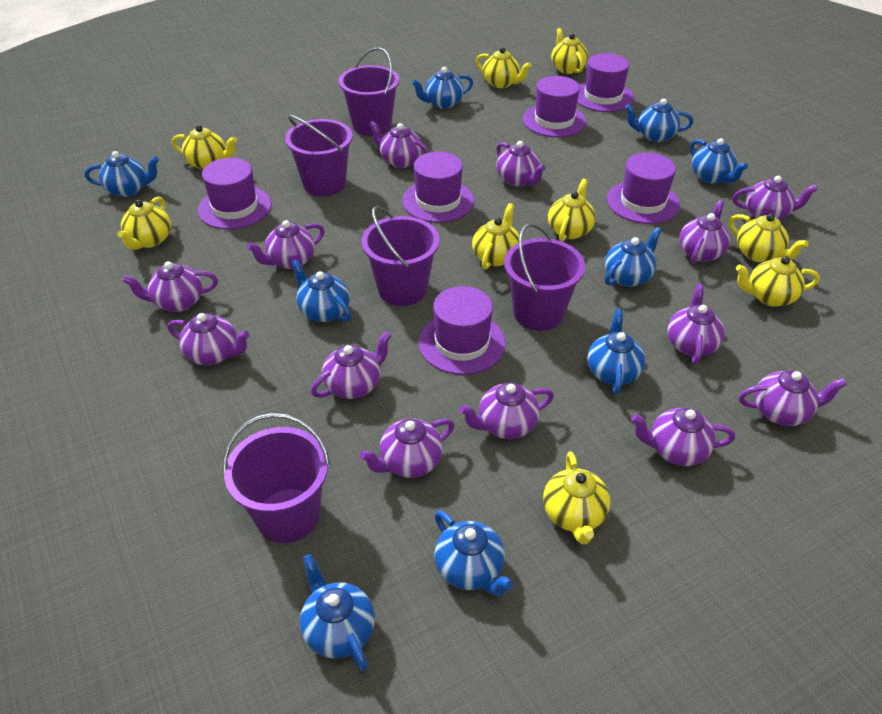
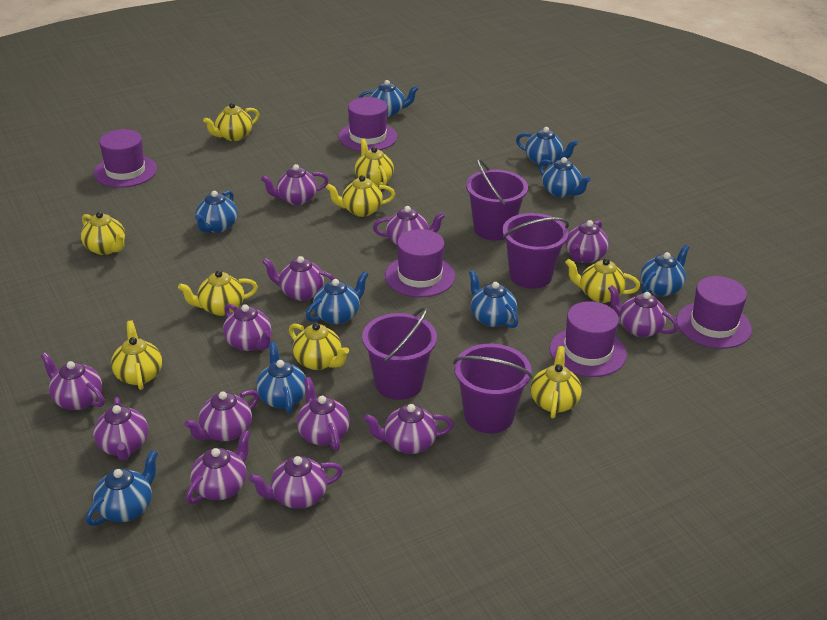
purple bucket: 5 -> 4
purple hat: 6 -> 5

